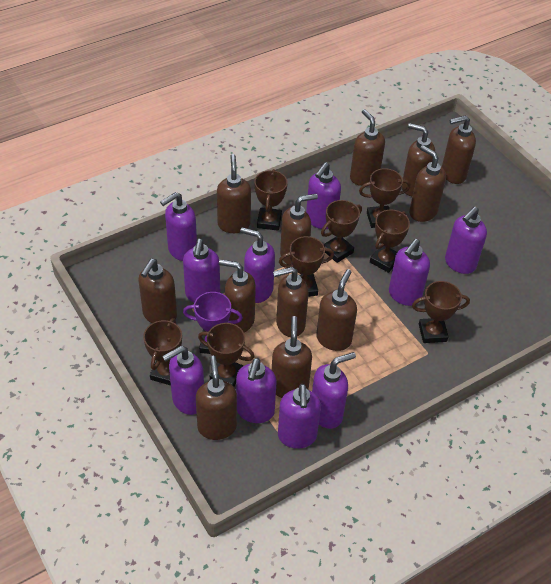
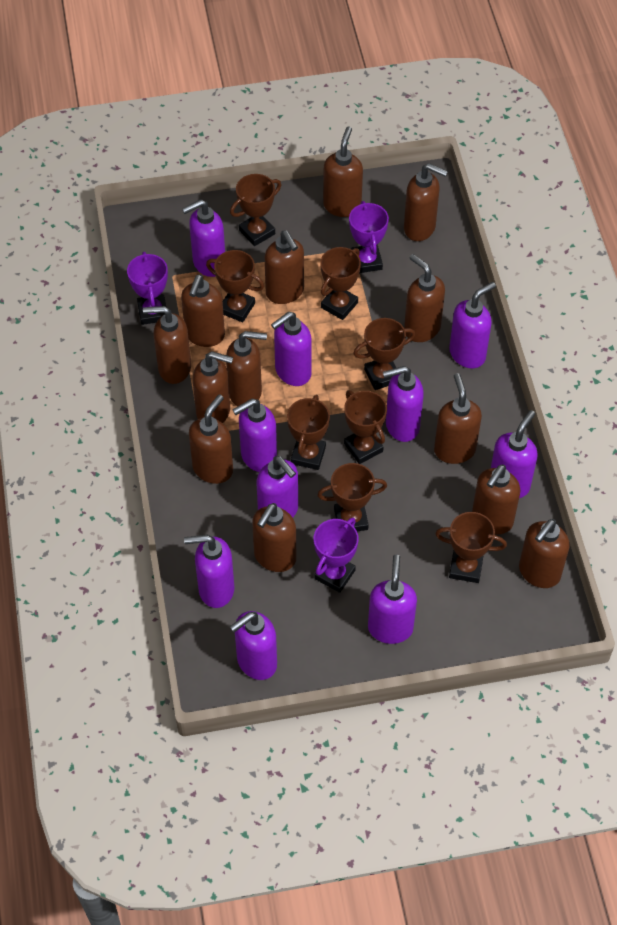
brown soap dispenser: 12 -> 13
purple trophy: 1 -> 3

